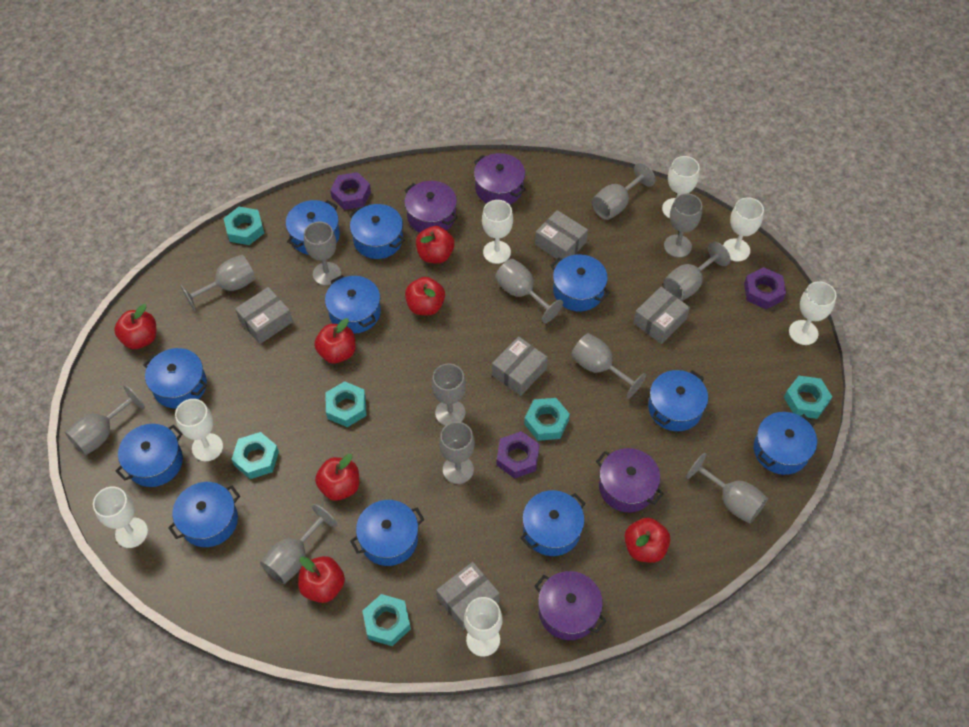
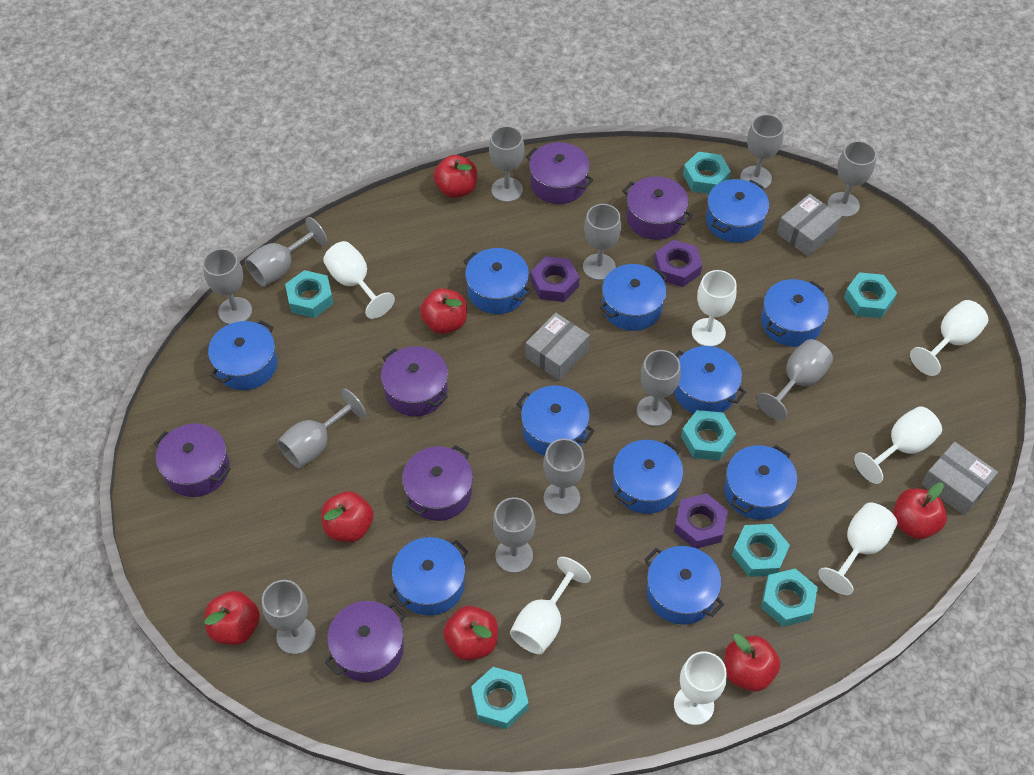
grey box: 5 -> 3
purple pot: 4 -> 6
turquoise nut: 6 -> 7

